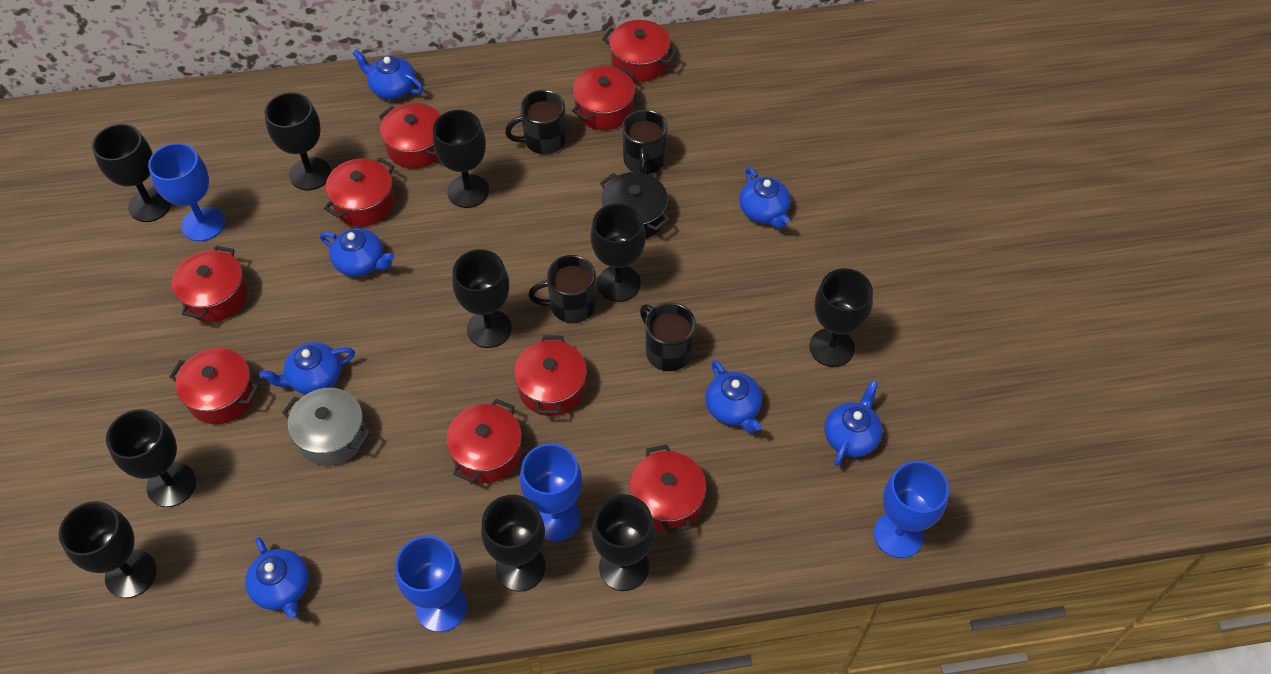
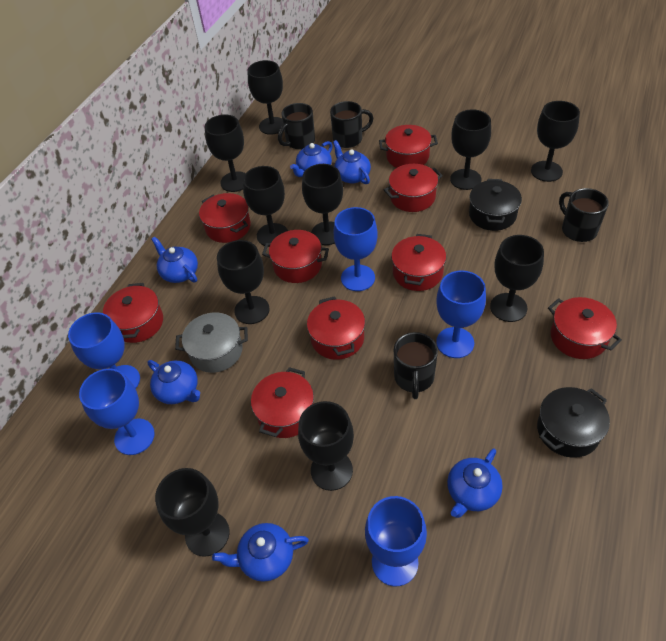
black pot: 1 -> 2
blue goblet: 4 -> 5
blue teapot: 7 -> 6

